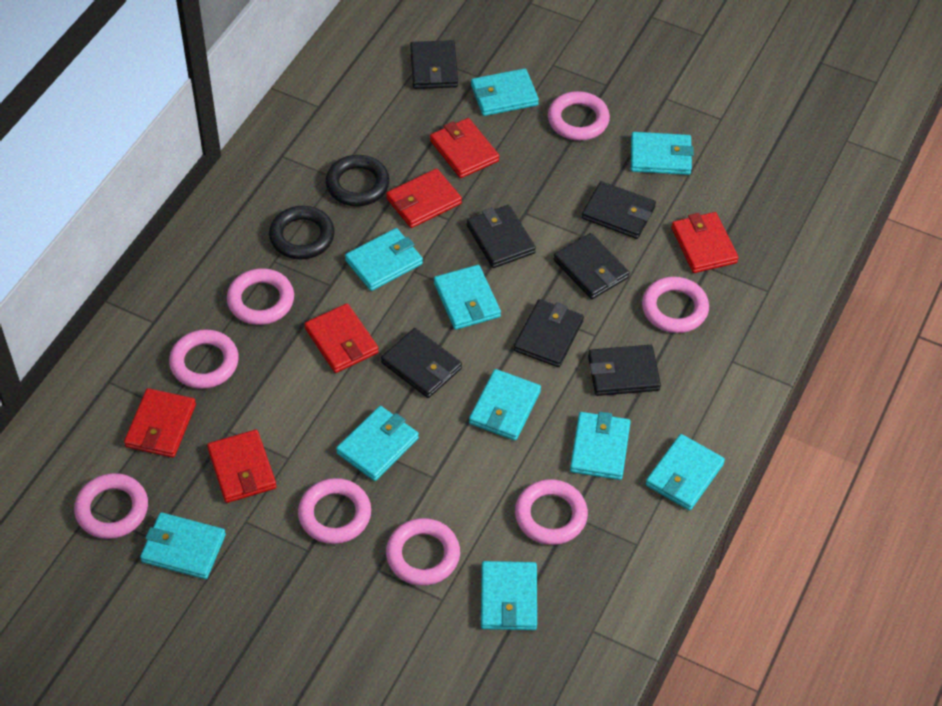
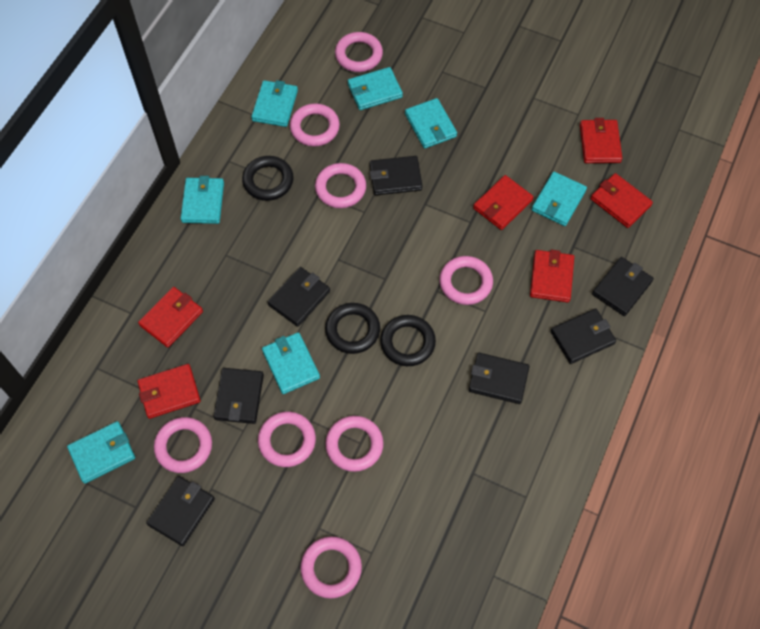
black ring: 2 -> 3
turquoise wallet: 10 -> 7

